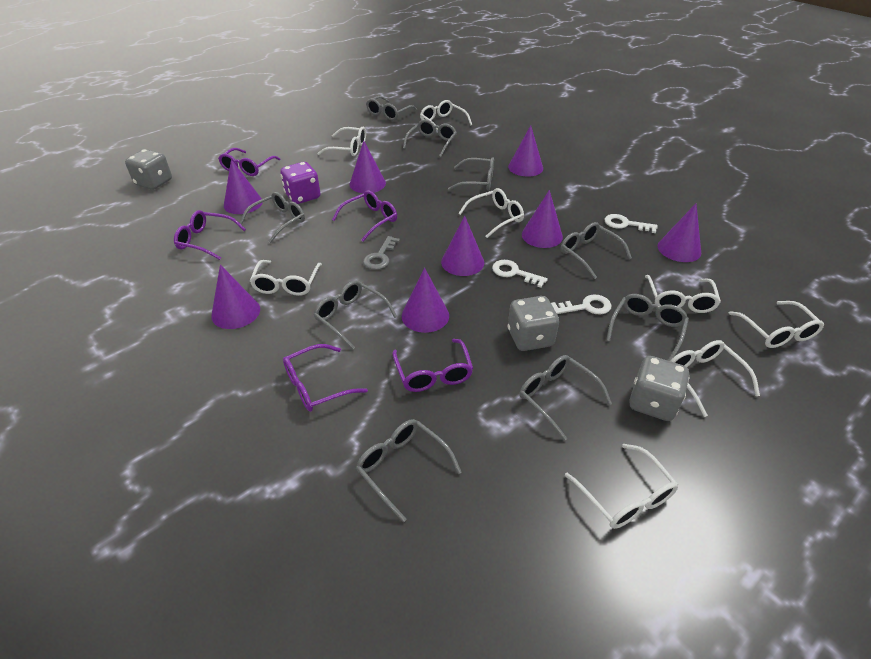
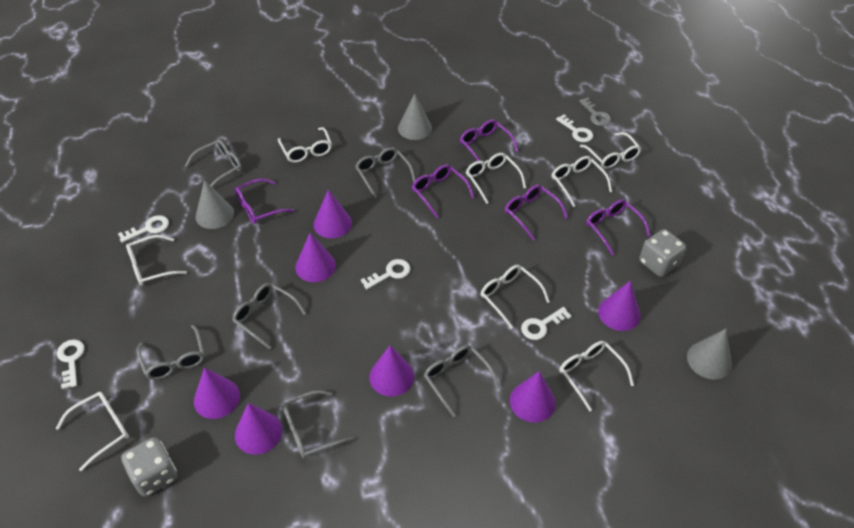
grey cone: 0 -> 3
grey dice: 3 -> 2
grey glasses: 9 -> 6
purple cone: 8 -> 7
purple dice: 1 -> 0
white key: 3 -> 5

